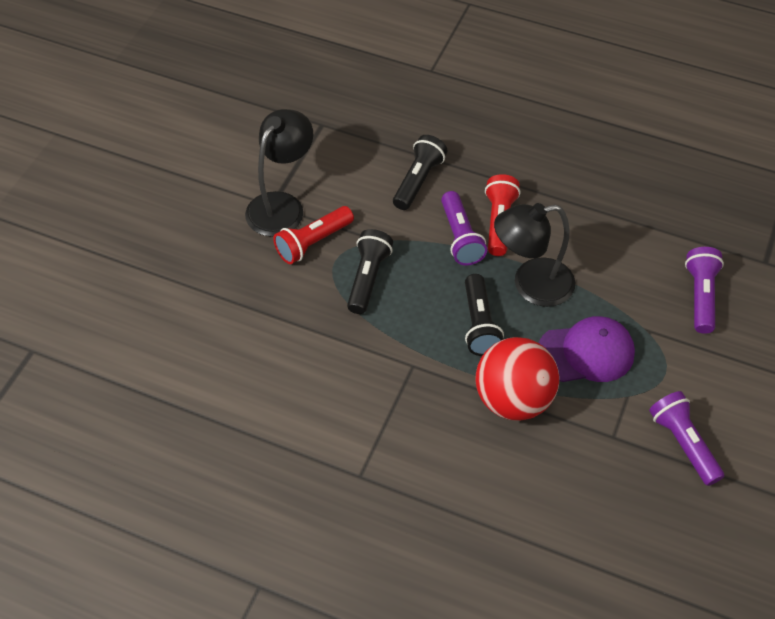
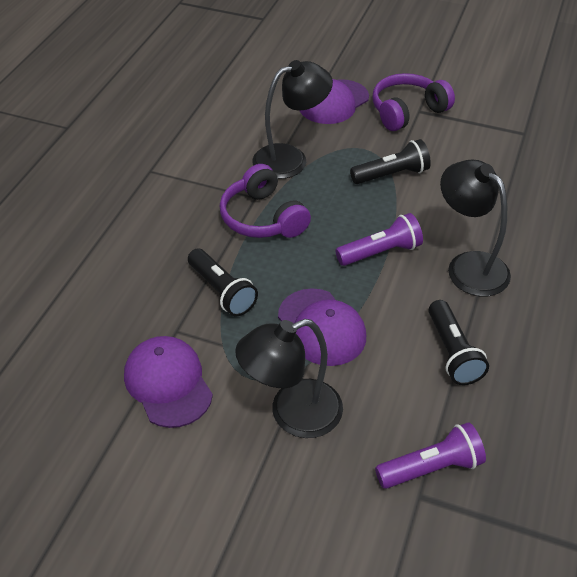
black lamp: 2 -> 3
purple cap: 1 -> 3
purple flashlight: 3 -> 2
purple headphones: 0 -> 2
red ball: 1 -> 0
red flashlight: 2 -> 0

